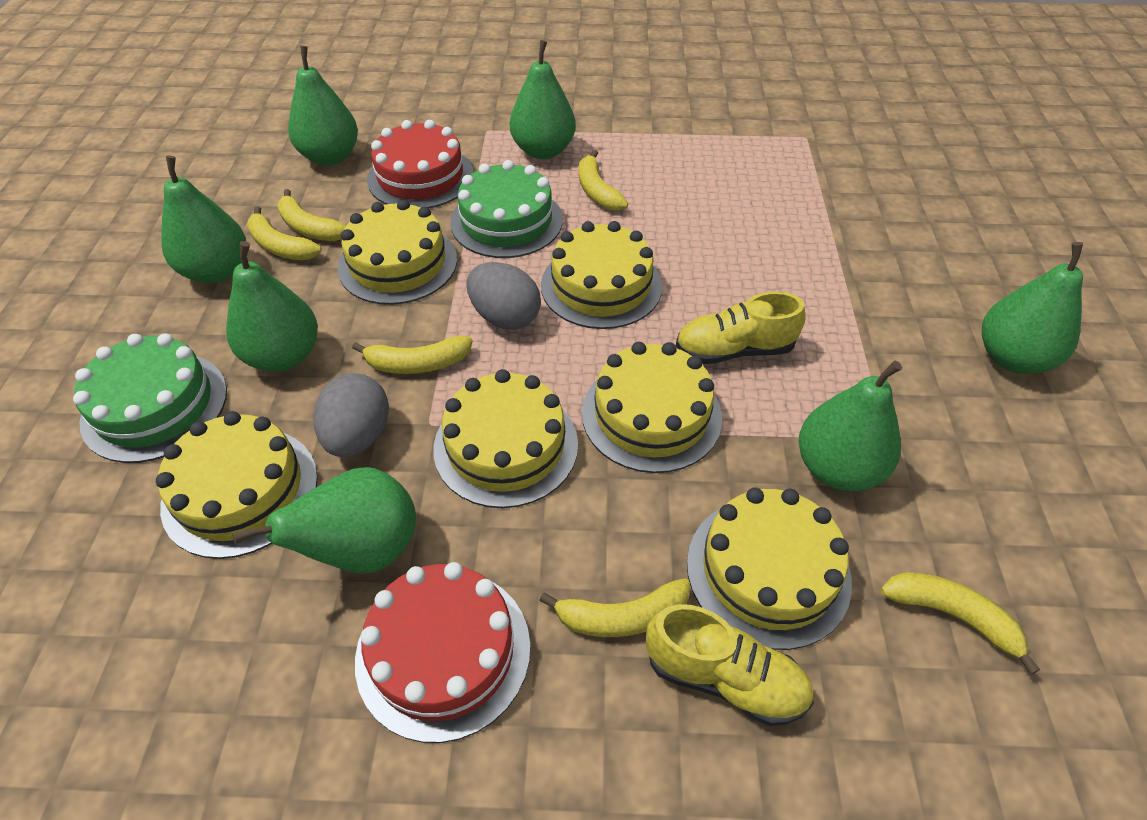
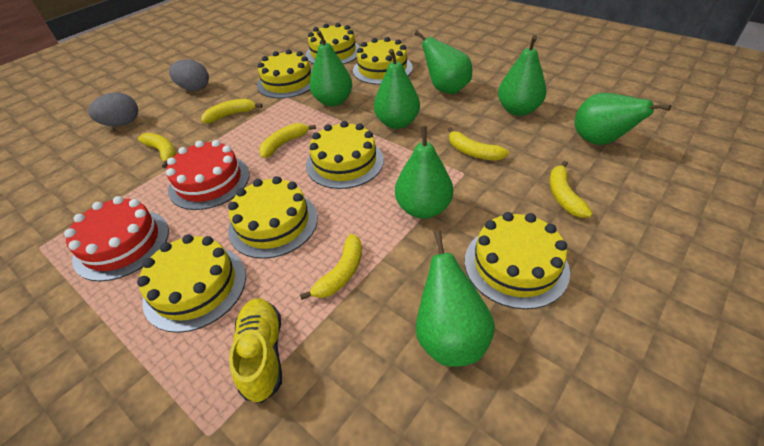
green cake: 2 -> 0
yellow cake: 6 -> 7
yellow shoe: 2 -> 1

